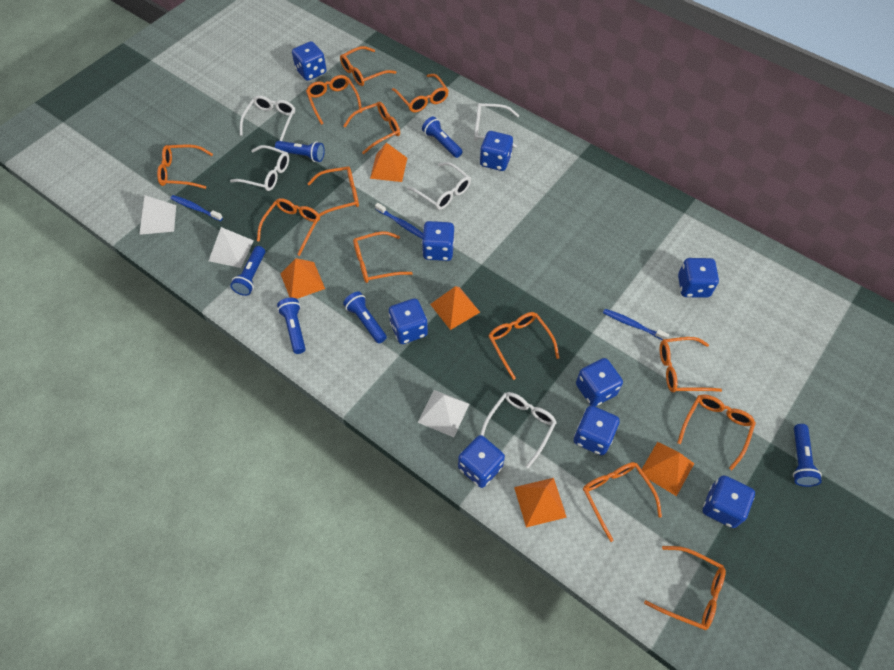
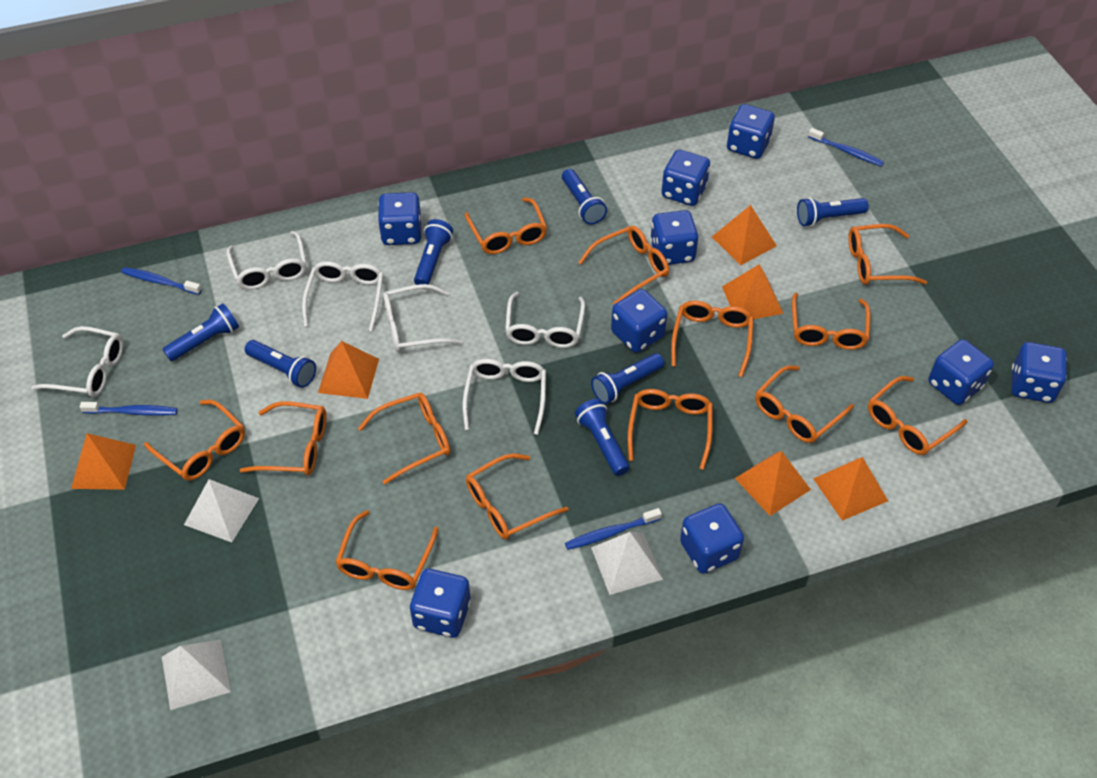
blue flashlight: 6 -> 7
blue toothbrush: 3 -> 4
orange pyramid: 5 -> 6
white glasses: 5 -> 6

